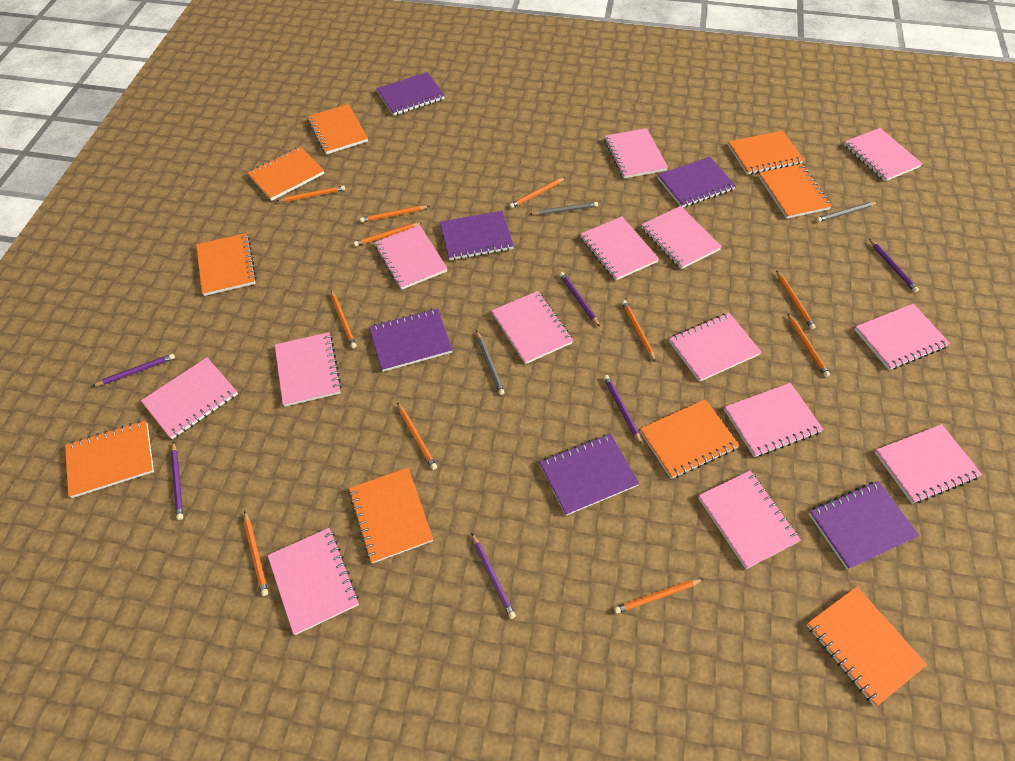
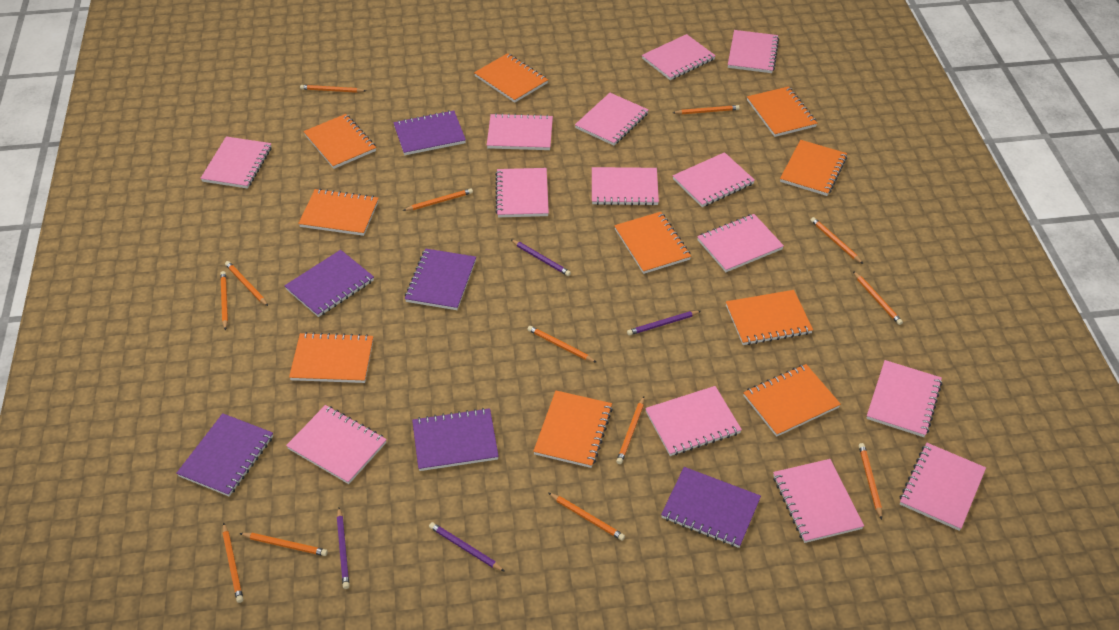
grey pencil: 3 -> 0
orange notebook: 9 -> 10
orange pencil: 11 -> 13
purple pencil: 6 -> 4

